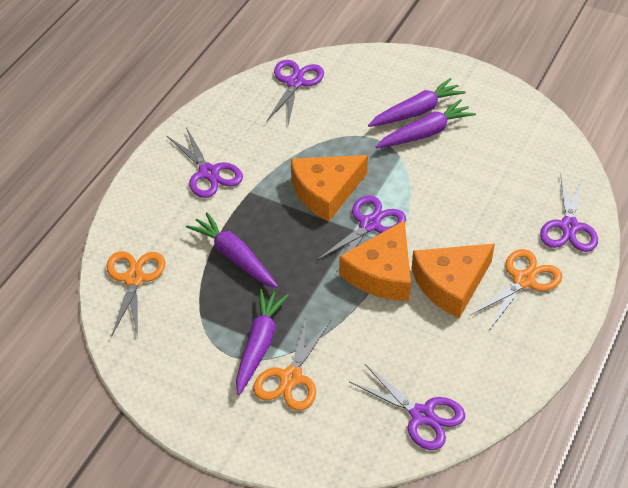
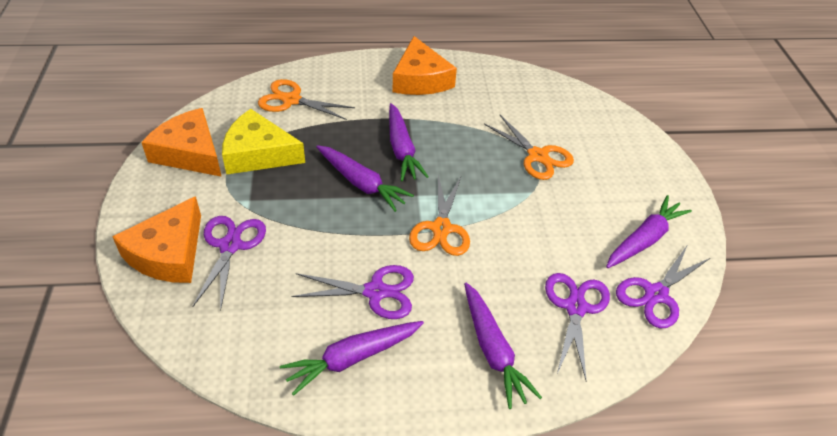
purple carrot: 4 -> 5
purple scissors: 5 -> 4
yellow cheese: 0 -> 1

